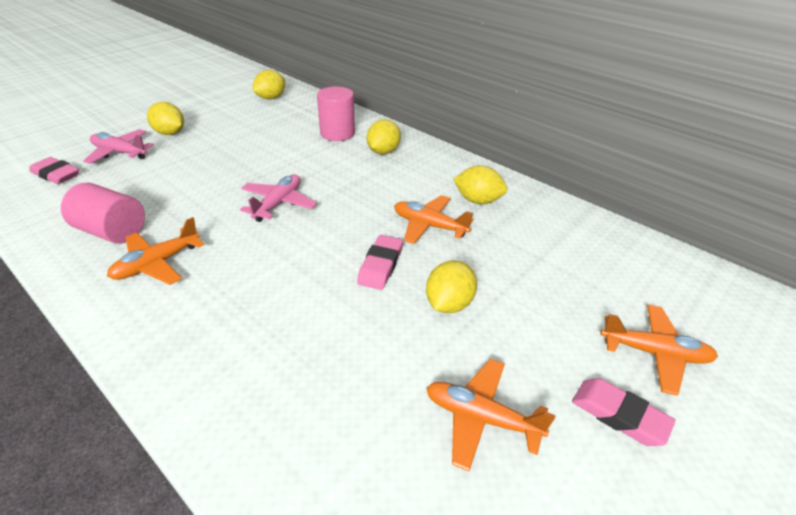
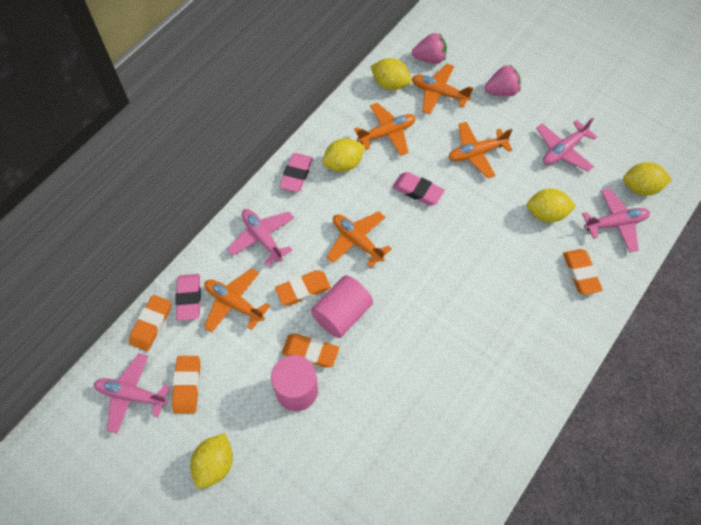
orange eraser: 0 -> 5
orange plane: 4 -> 5
pink plane: 2 -> 4
pink strawberry: 0 -> 2

